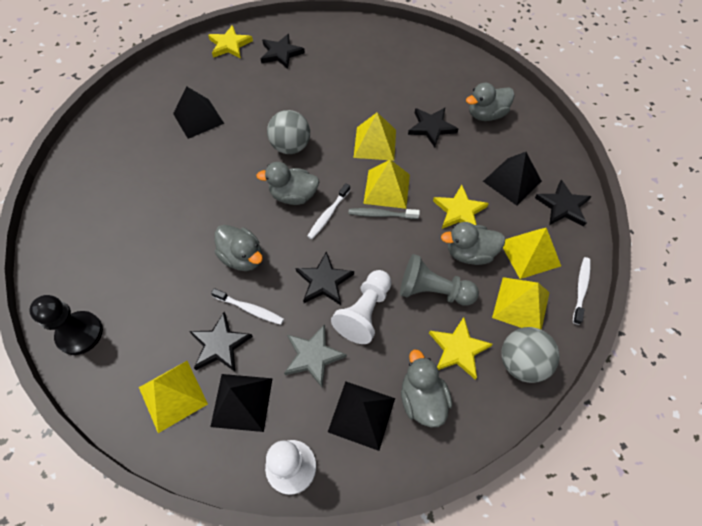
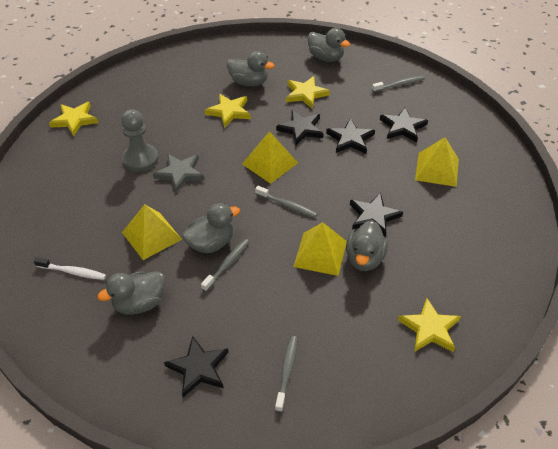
black pawn: 1 -> 0
black pyramid: 4 -> 0
grey ball: 2 -> 0
grey toothbrush: 1 -> 4
white pawn: 2 -> 0
white toothbrush: 3 -> 1
yellow pyramid: 5 -> 4
yellow star: 3 -> 4

